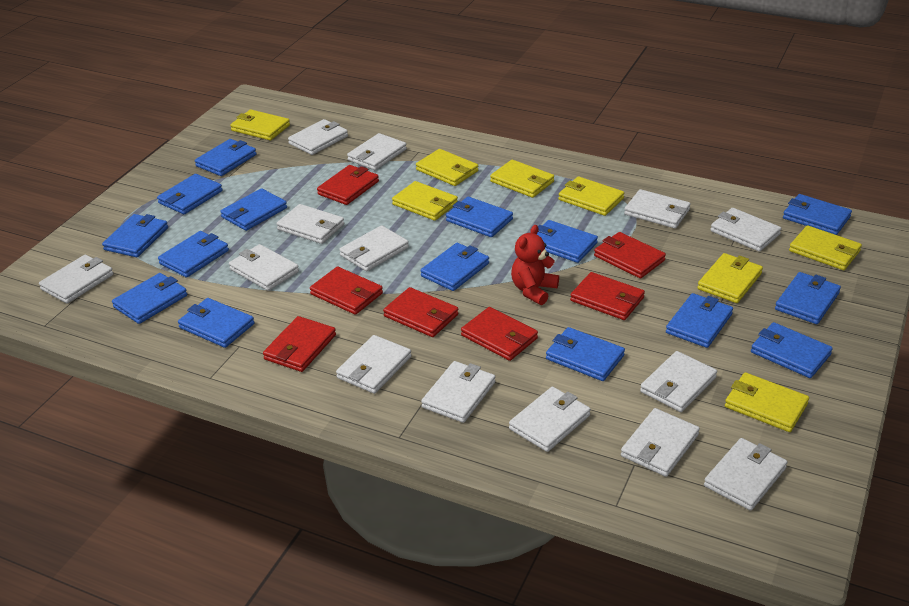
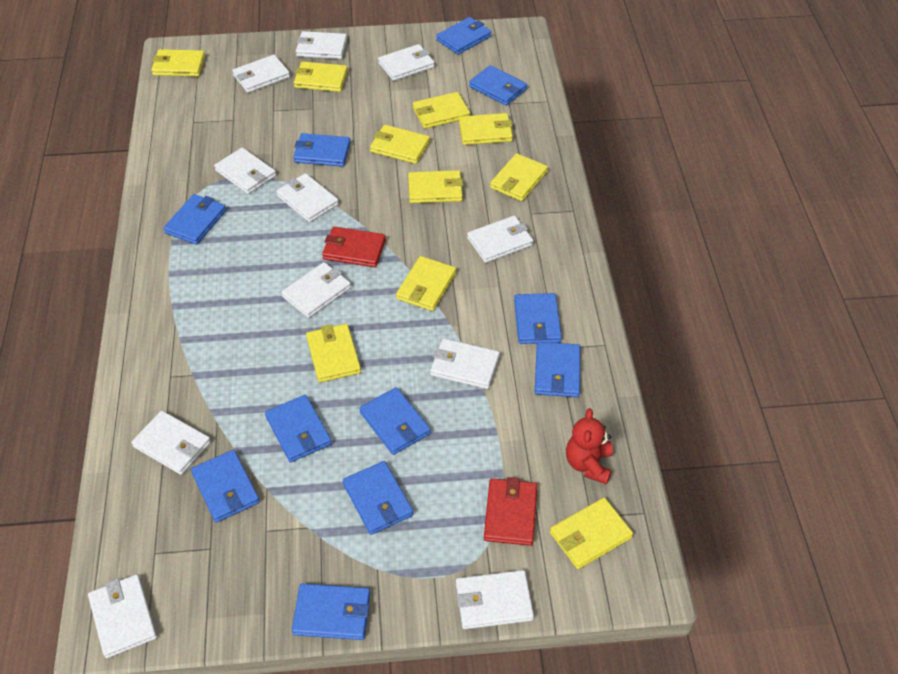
blue wallet: 15 -> 11
red wallet: 7 -> 2
white wallet: 14 -> 11
yellow wallet: 8 -> 10

